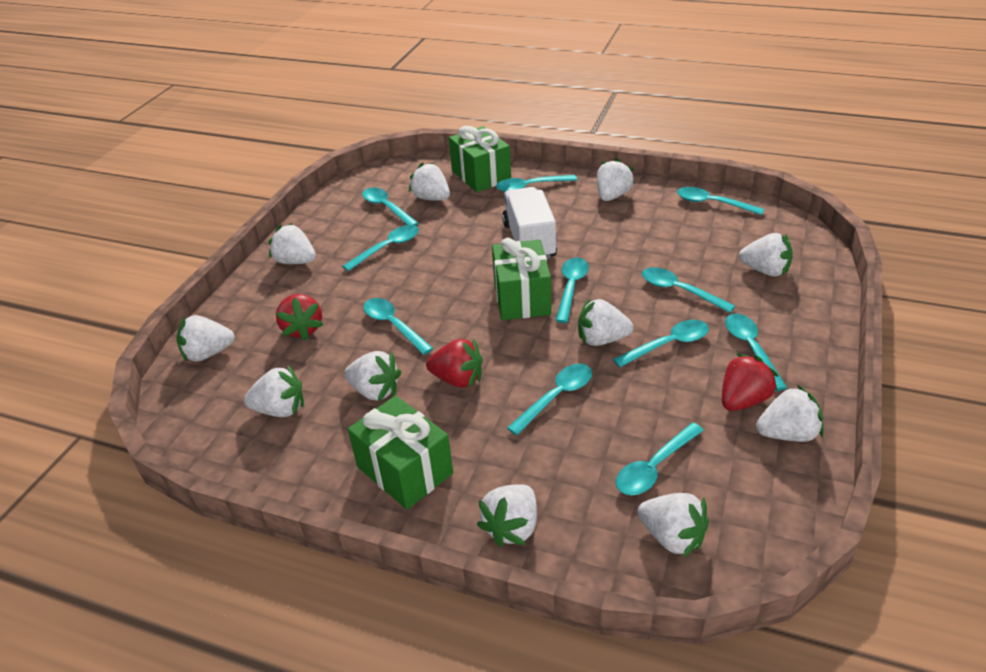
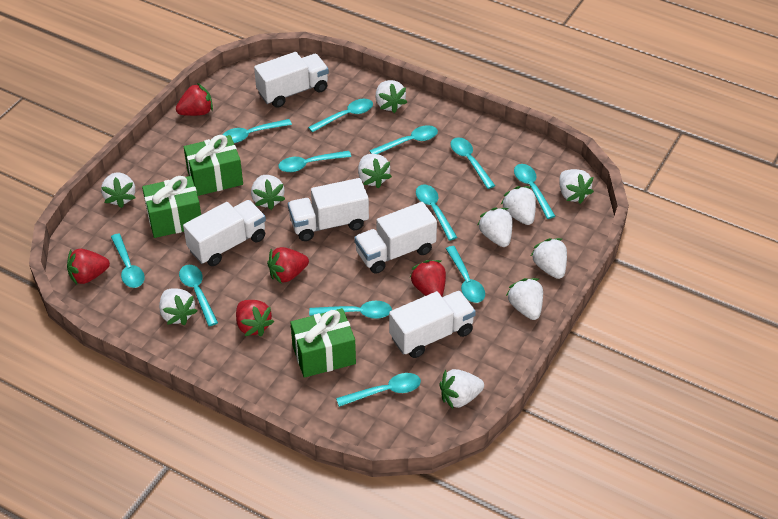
red strawberry: 3 -> 5
turquoise spoon: 11 -> 12
white truck: 1 -> 5

